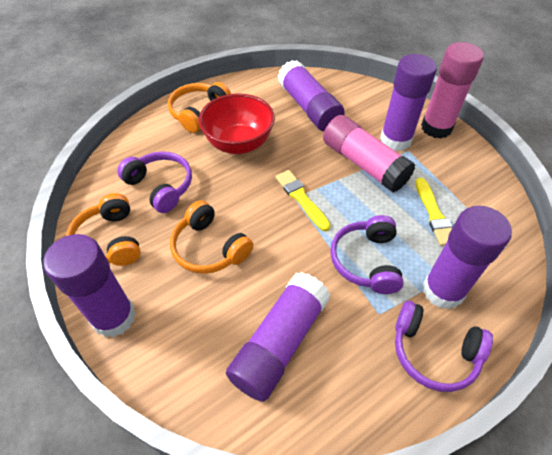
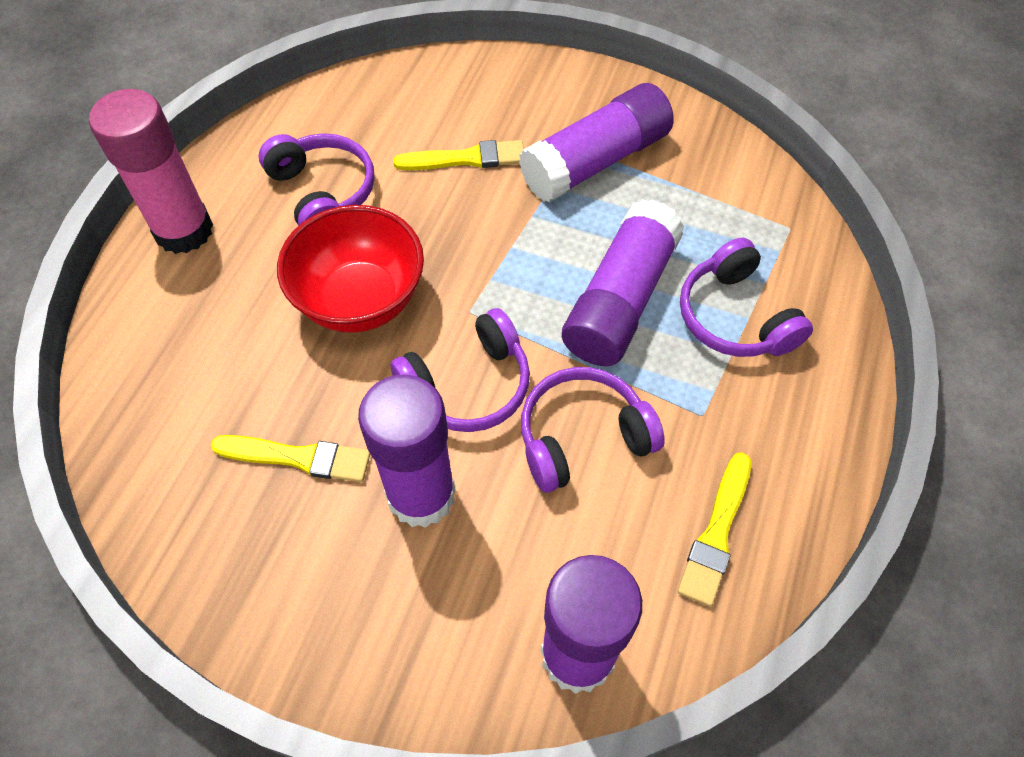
orange headphones: 3 -> 0
pink glue stick: 2 -> 1
purple glue stick: 5 -> 4
purple headphones: 3 -> 4
yellow brush: 2 -> 3

